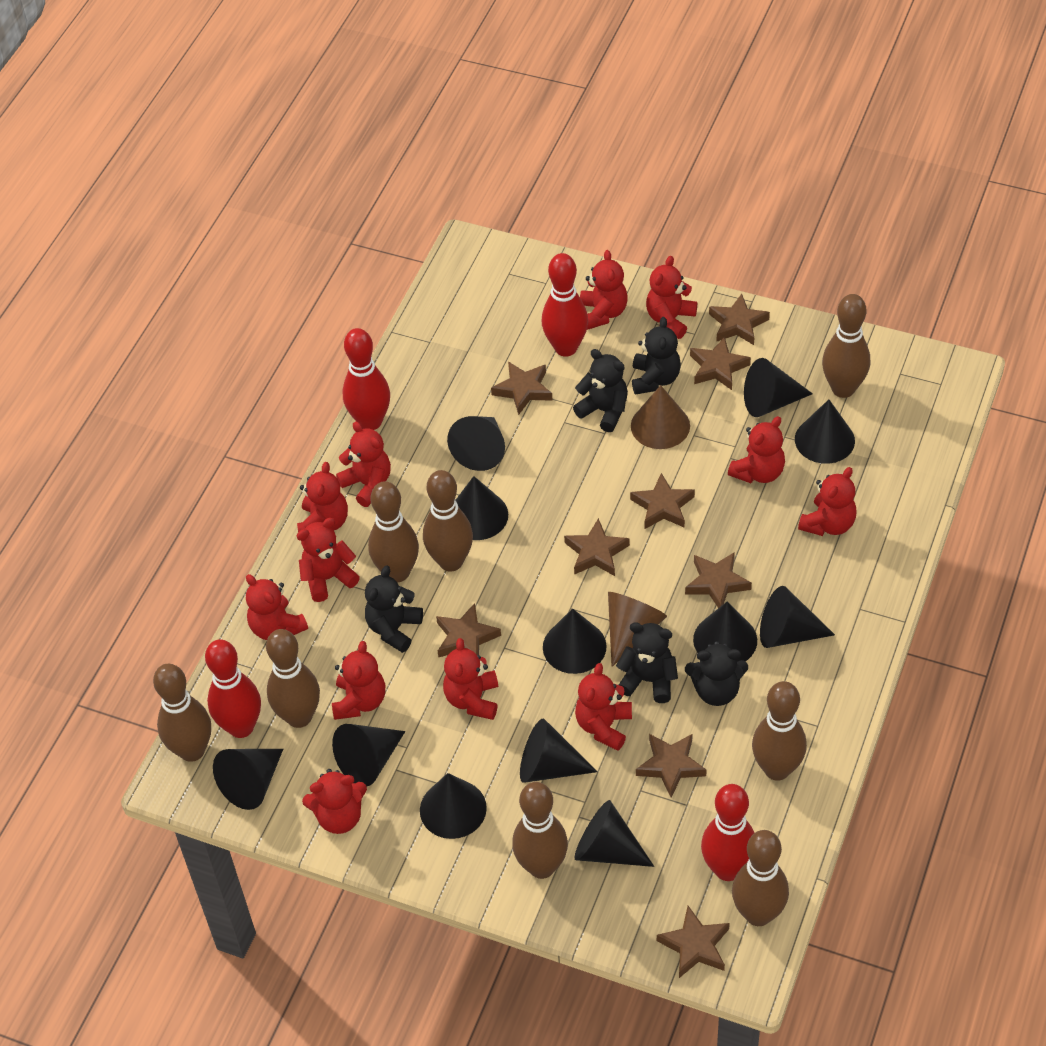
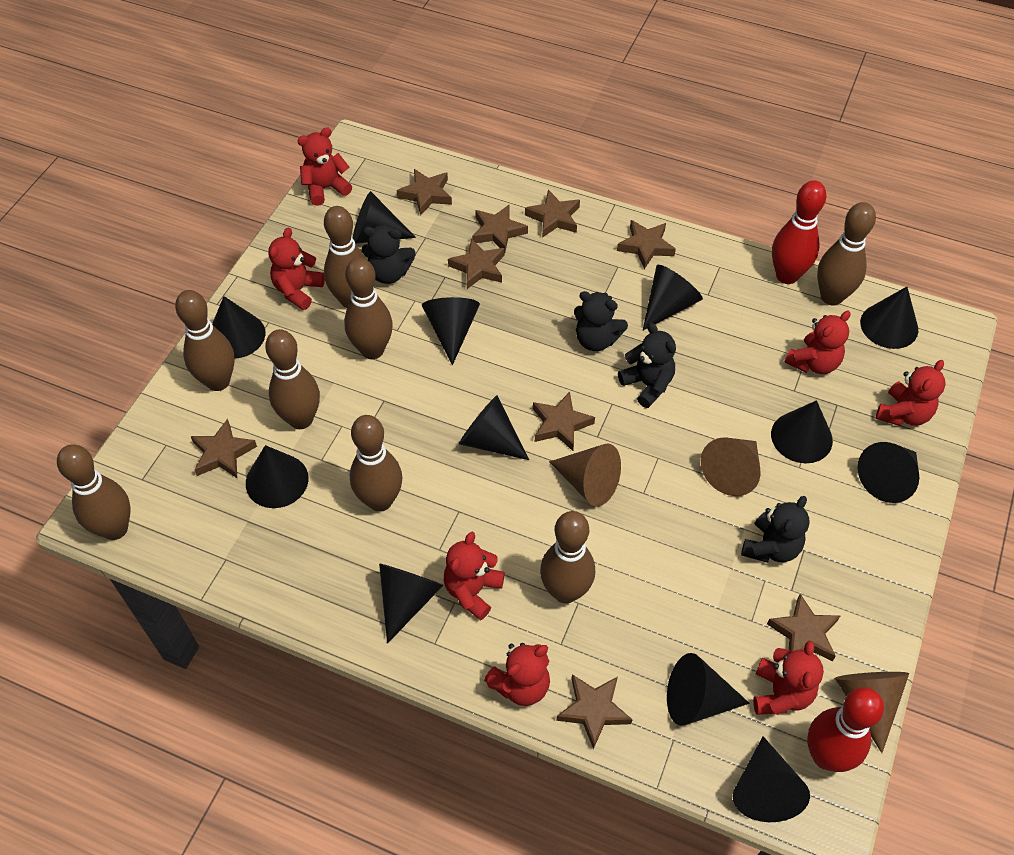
black teddy bear: 5 -> 4
brown cone: 2 -> 3
red bowling pin: 4 -> 2
red teddy bear: 12 -> 7

